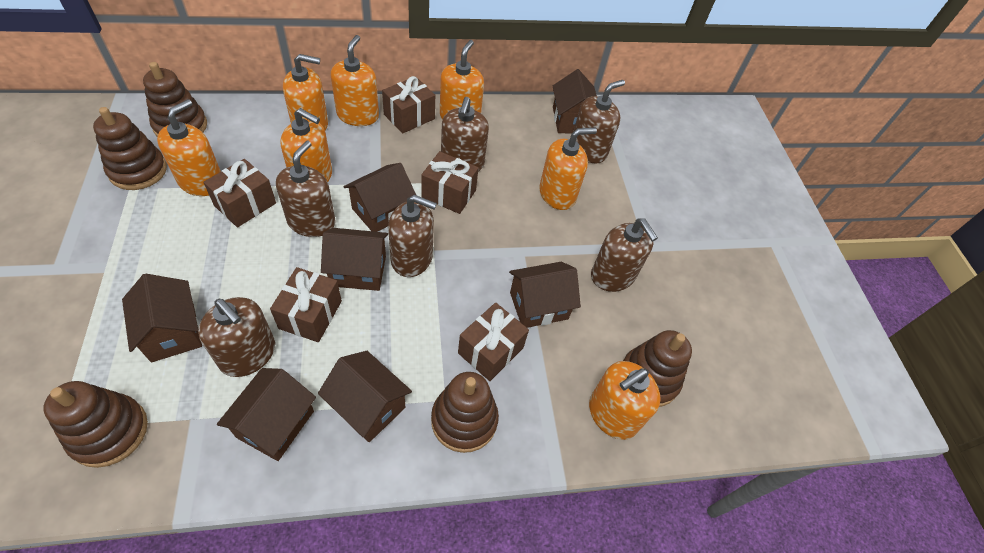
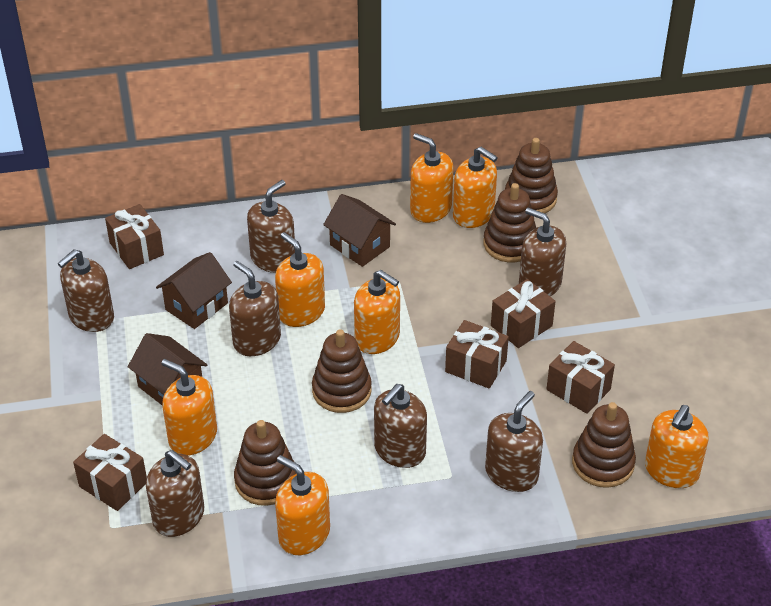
brown house: 7 -> 3
brown soap dispenser: 6 -> 7

